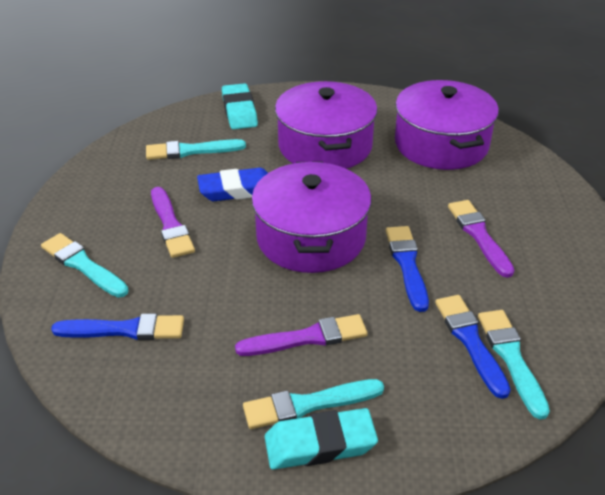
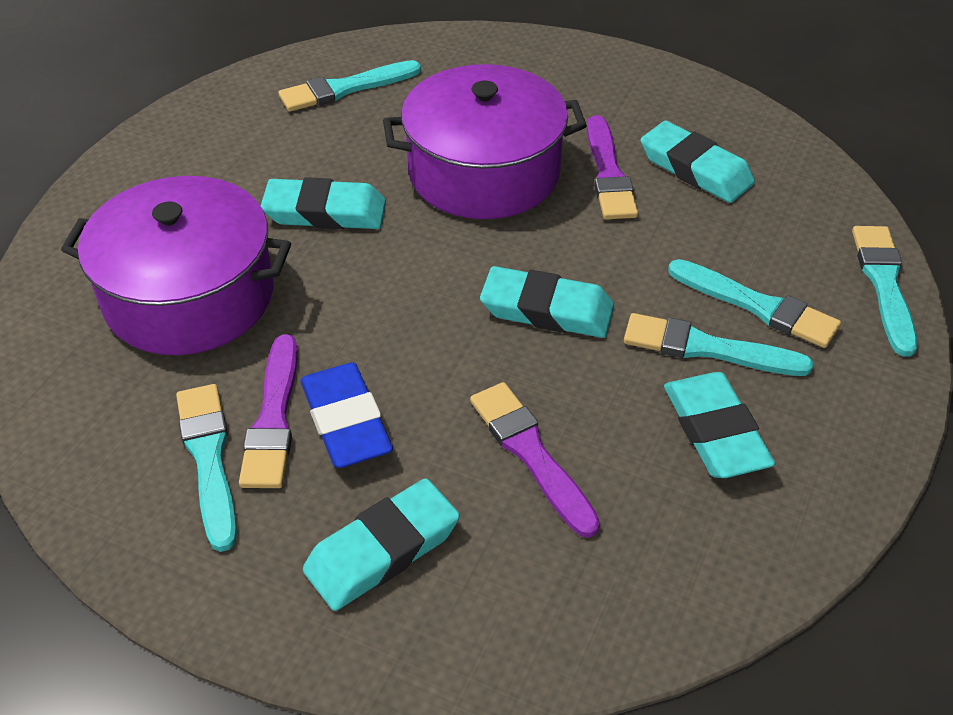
blue brush: 3 -> 0
purple pot: 3 -> 2
turquoise brush: 4 -> 5
turquoise eraser: 2 -> 5

